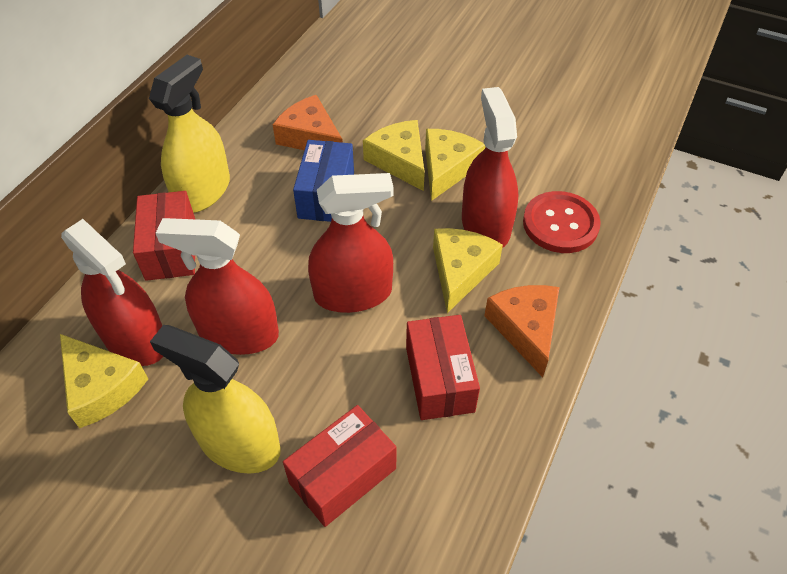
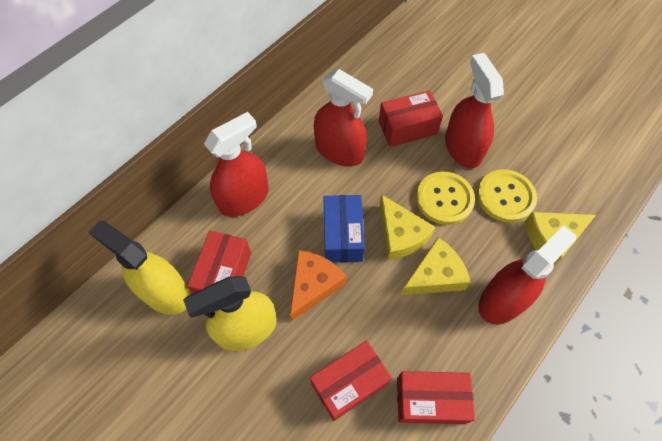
orange cheese: 2 -> 1
red box: 3 -> 4
red button: 1 -> 0
yellow button: 0 -> 2
yellow cheese: 4 -> 3

